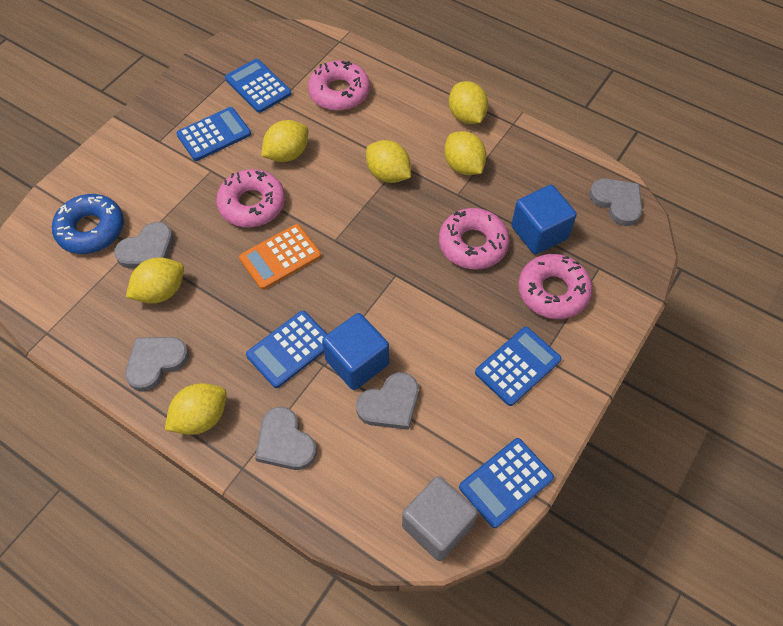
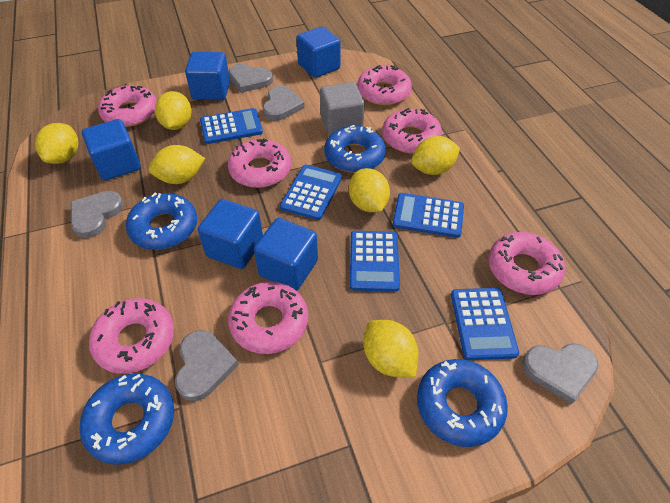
blue cube: 2 -> 5
blue donut: 1 -> 4
orange calculator: 1 -> 0
pink donut: 4 -> 7

